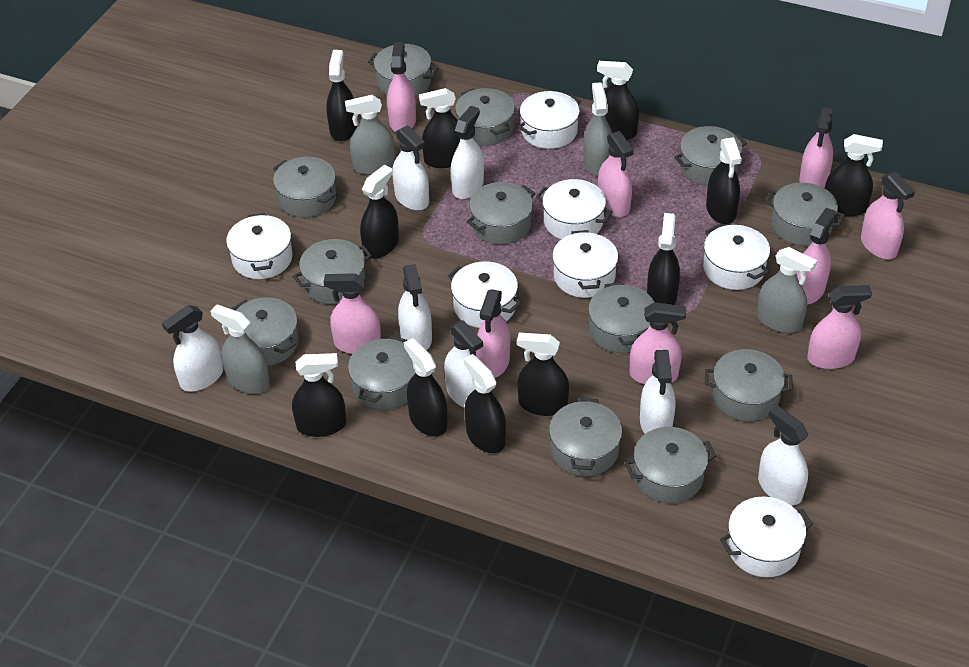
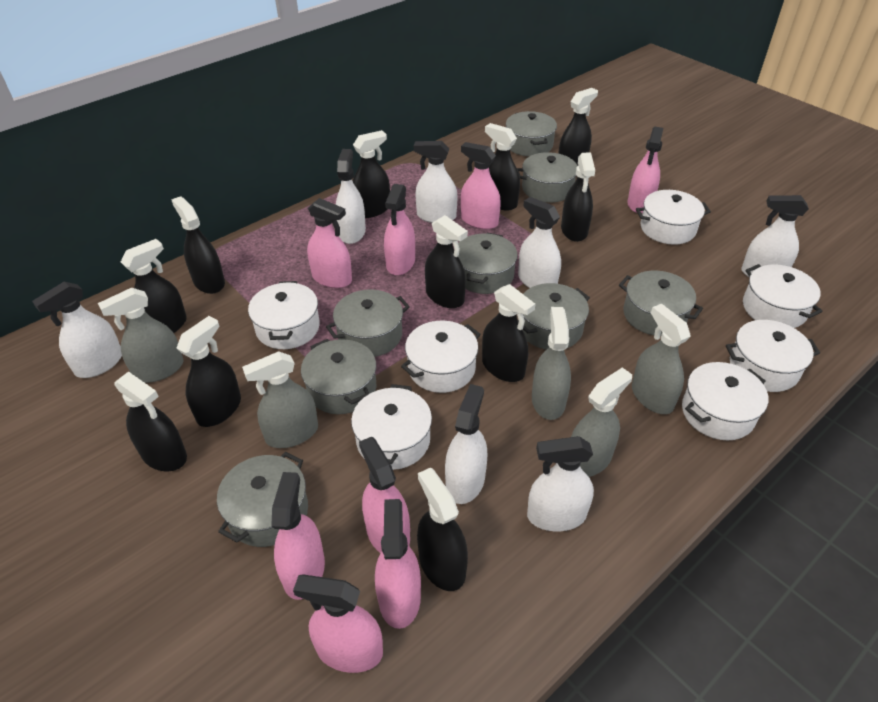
grey pot: 13 -> 8
grey spray bottle: 4 -> 5
pink spray bottle: 9 -> 8

